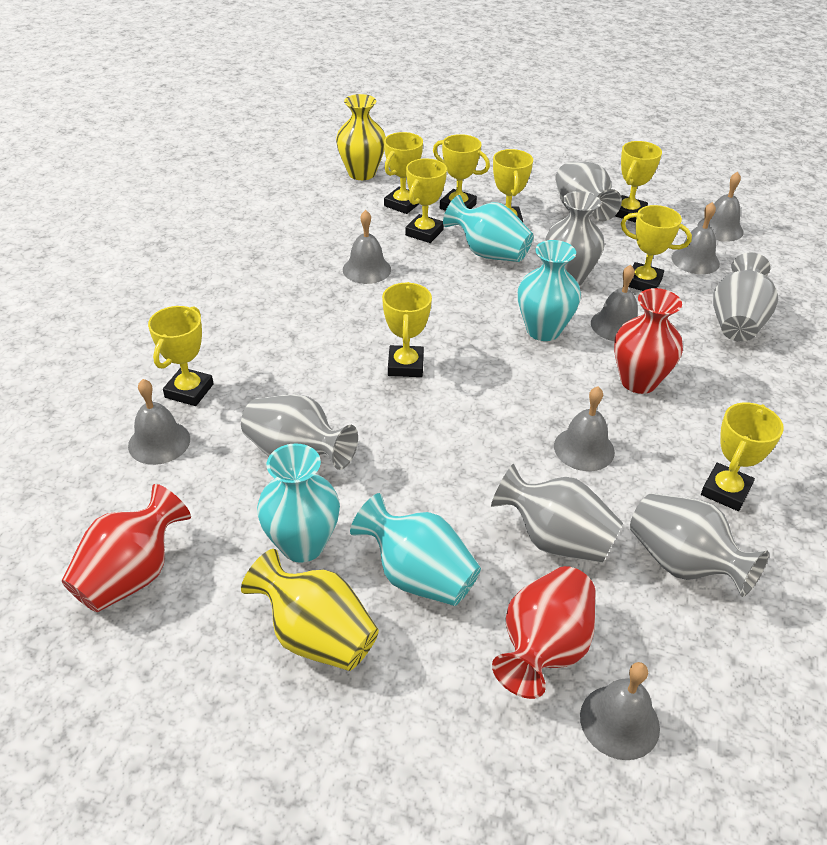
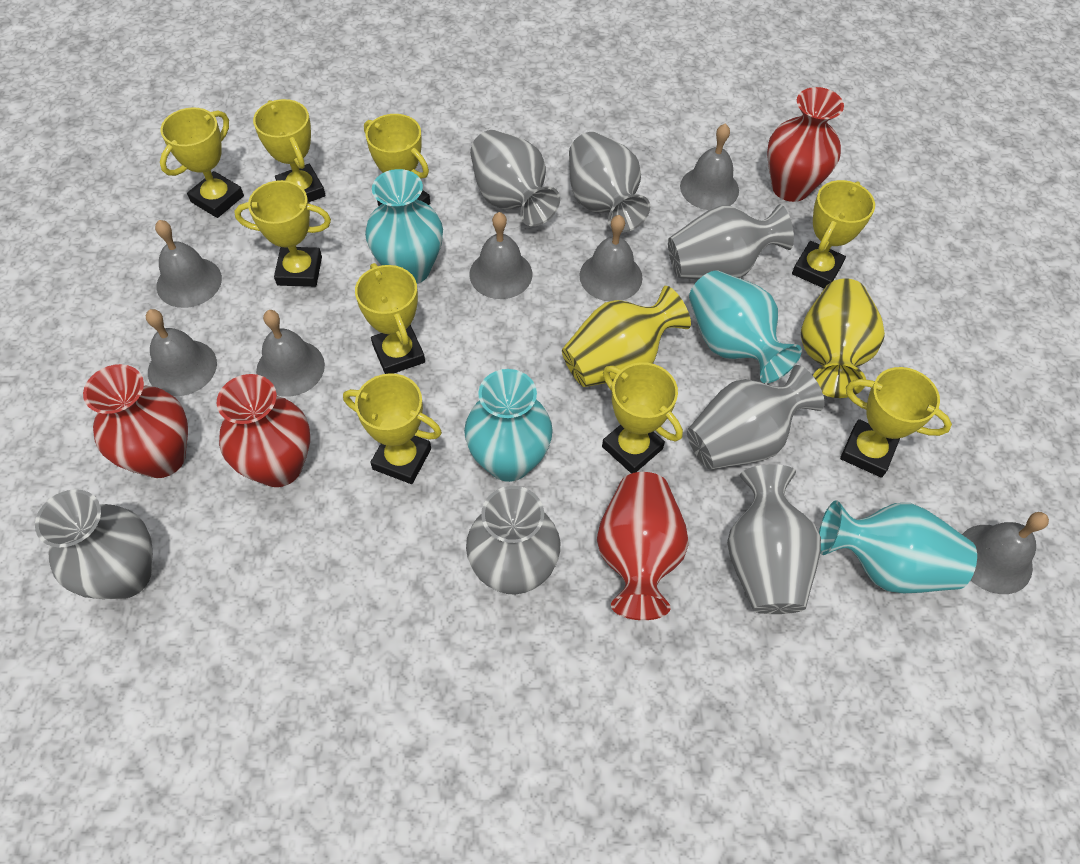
grey vase: 6 -> 7
red vase: 3 -> 4

